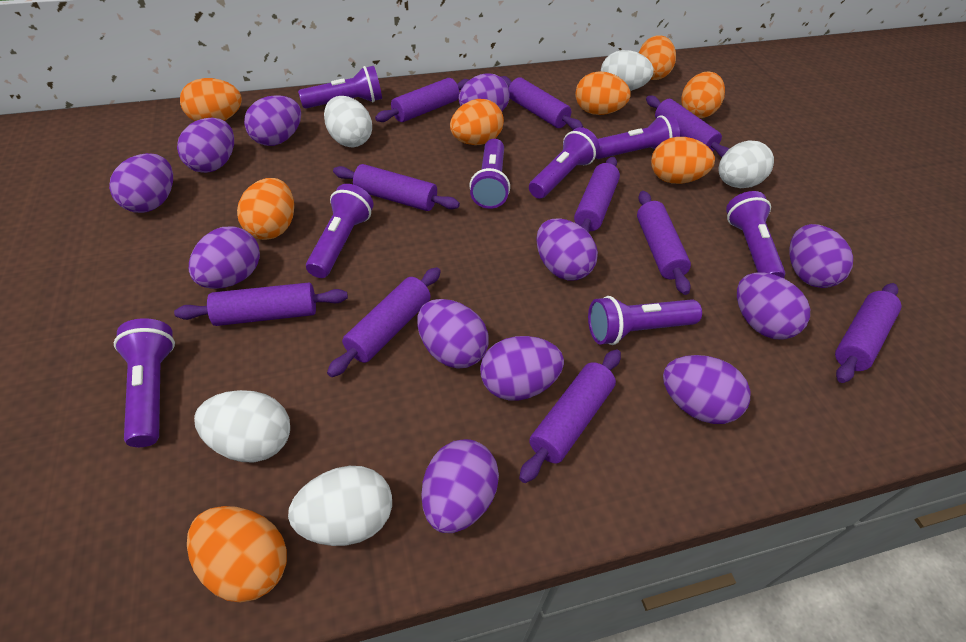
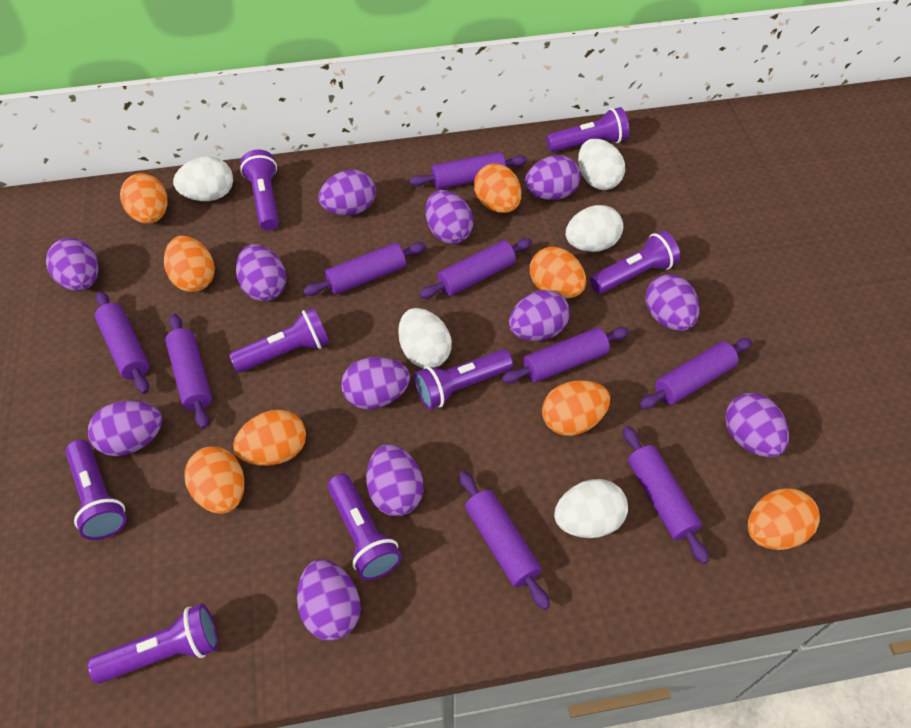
purple rolling pin: 10 -> 9

